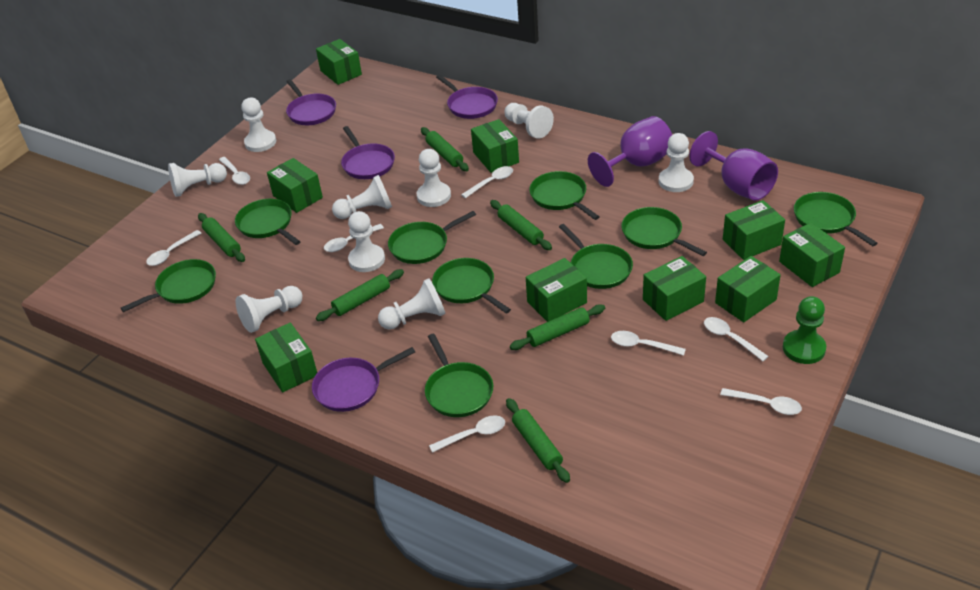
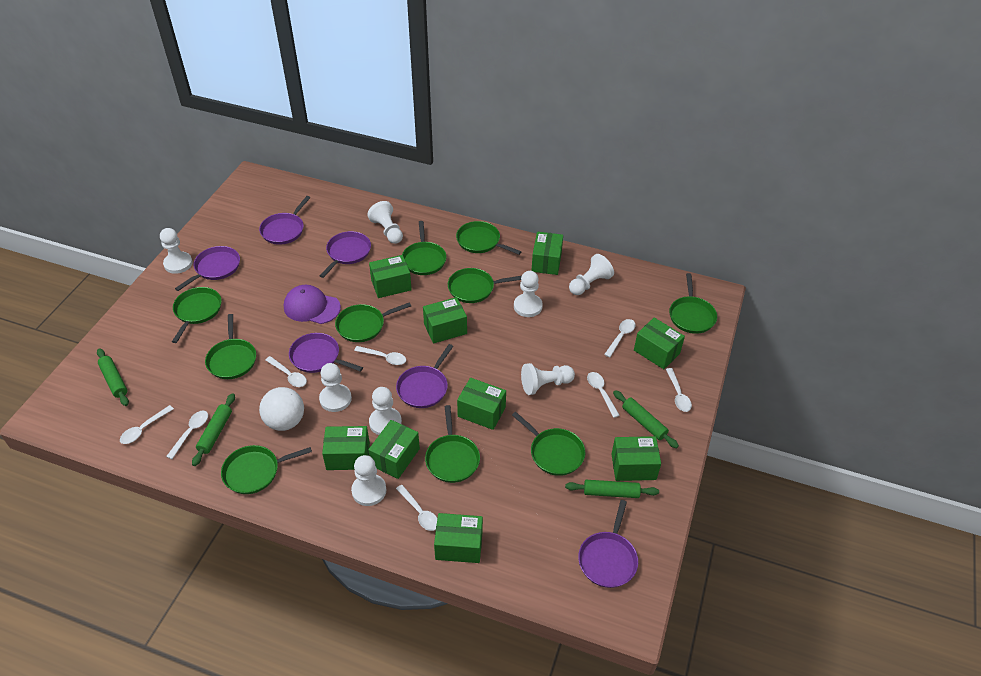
green pan: 9 -> 10
green pawn: 1 -> 0
green rolling pin: 6 -> 4
purple cap: 0 -> 1
purple goblet: 2 -> 0
purple pan: 4 -> 6
white ball: 0 -> 1
white pawn: 9 -> 8

